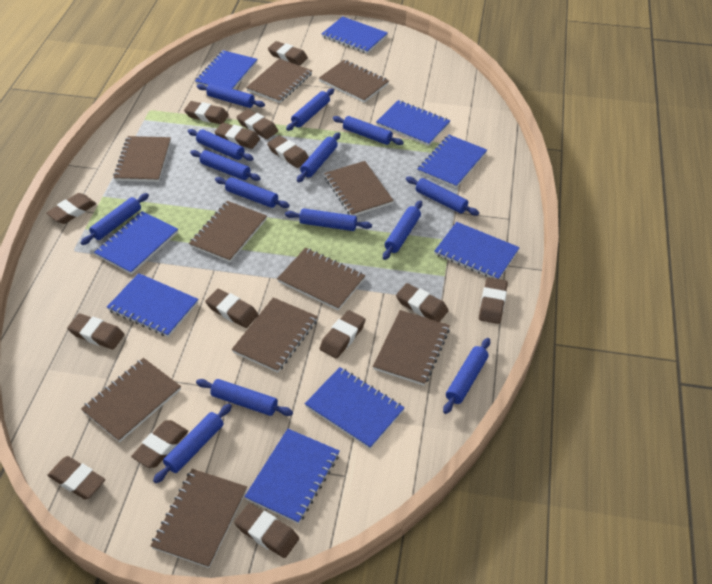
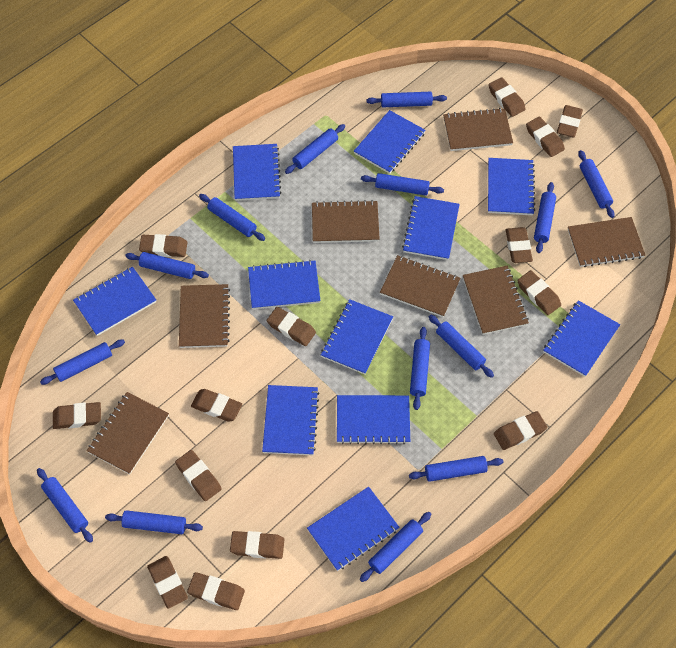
blue notebook: 9 -> 11
brown notebook: 10 -> 7

